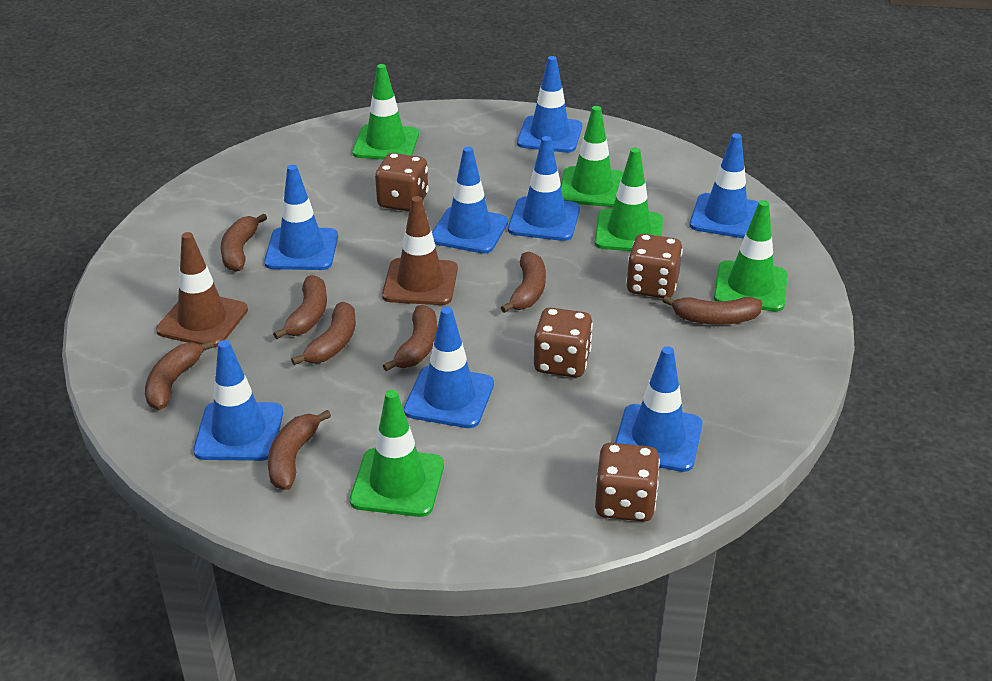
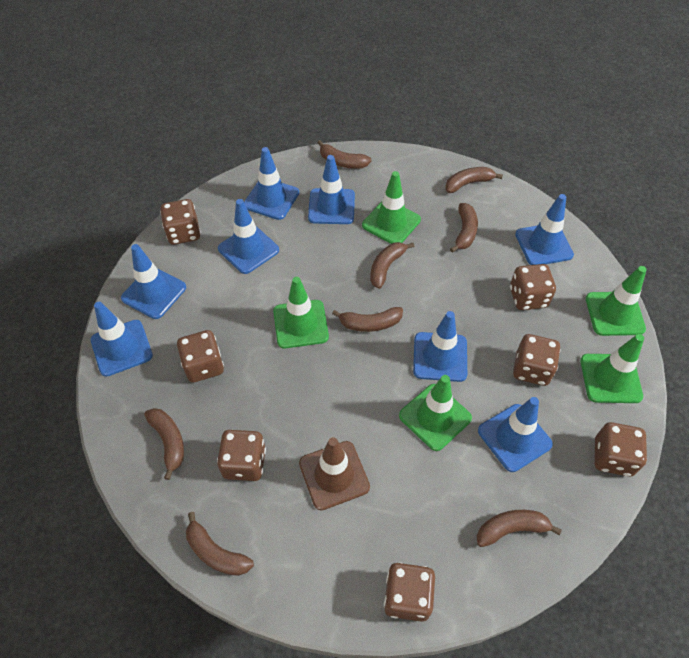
brown dice: 4 -> 7
brown traffic cone: 2 -> 1

